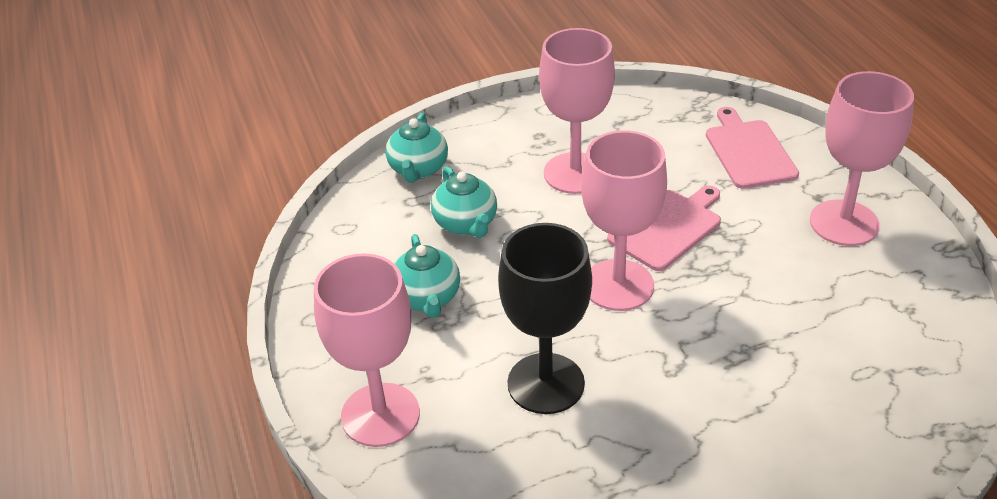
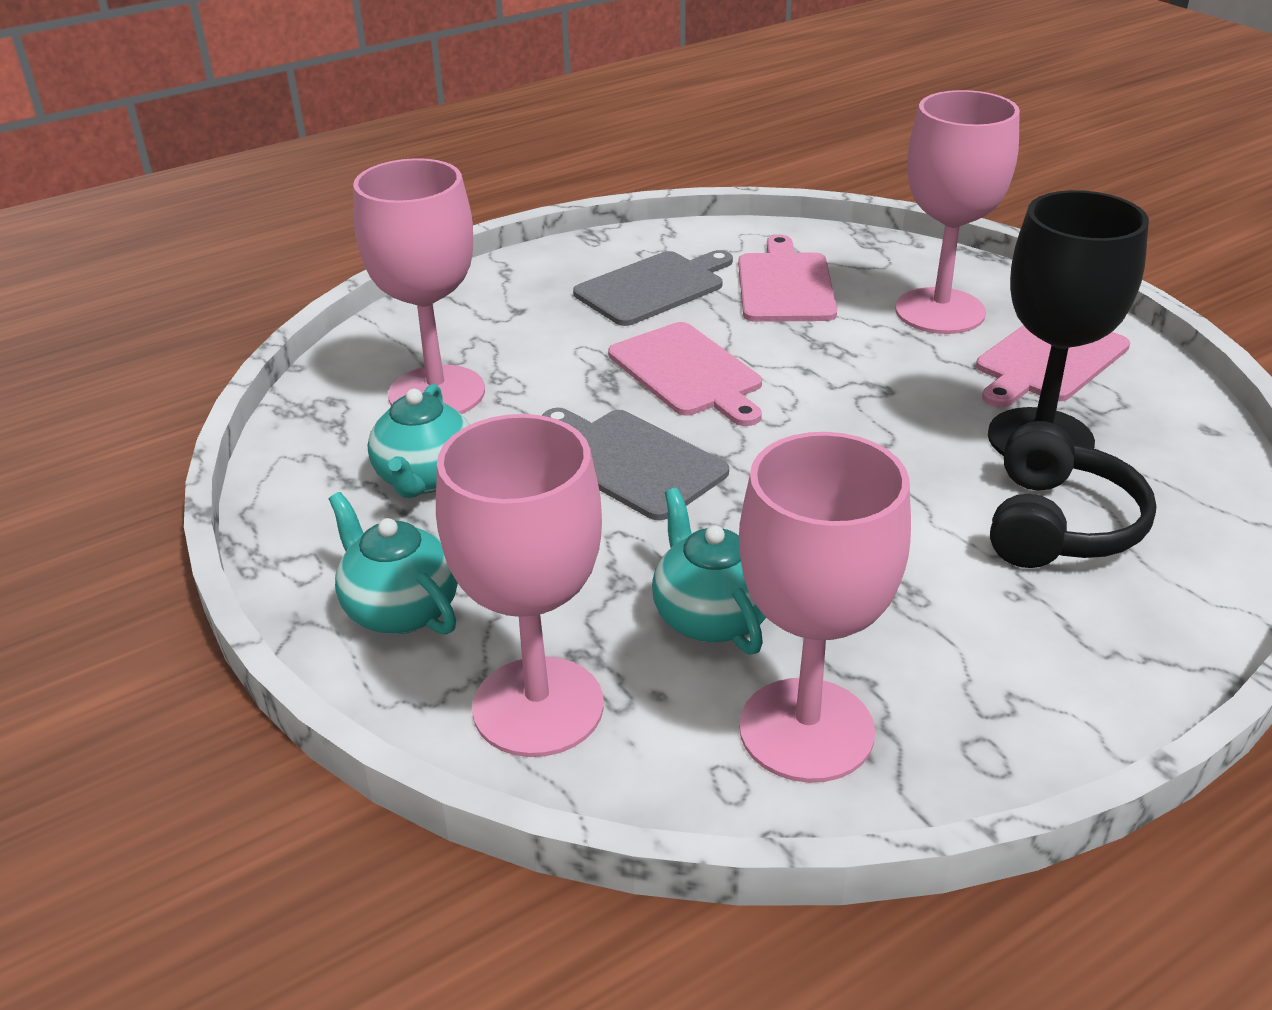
black headphones: 0 -> 1
grey cutting board: 0 -> 2
pink cutting board: 2 -> 3

